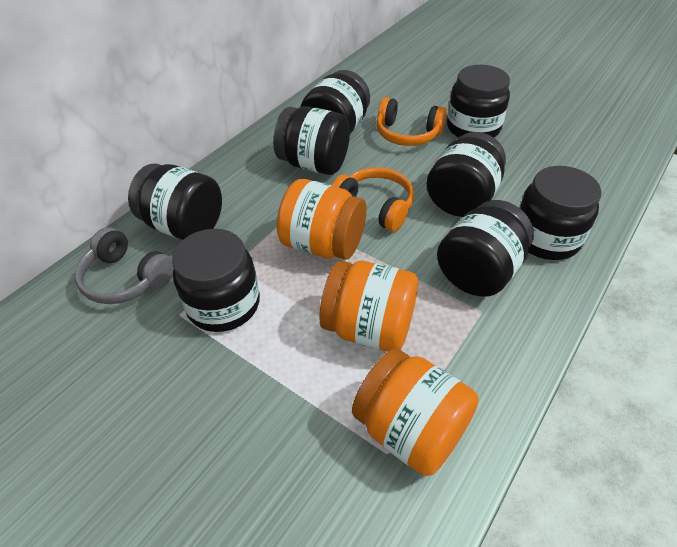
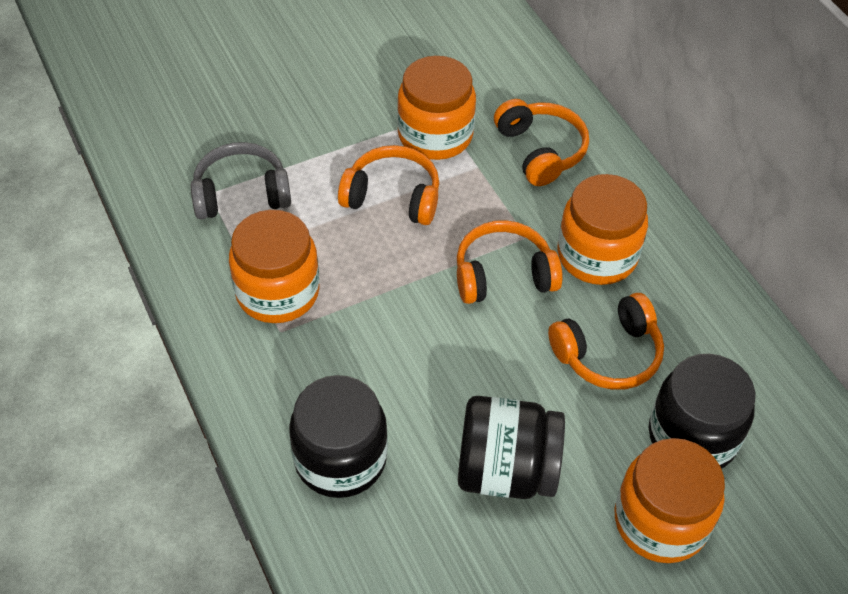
black jar: 8 -> 3
orange headphones: 2 -> 4
orange jar: 3 -> 4

